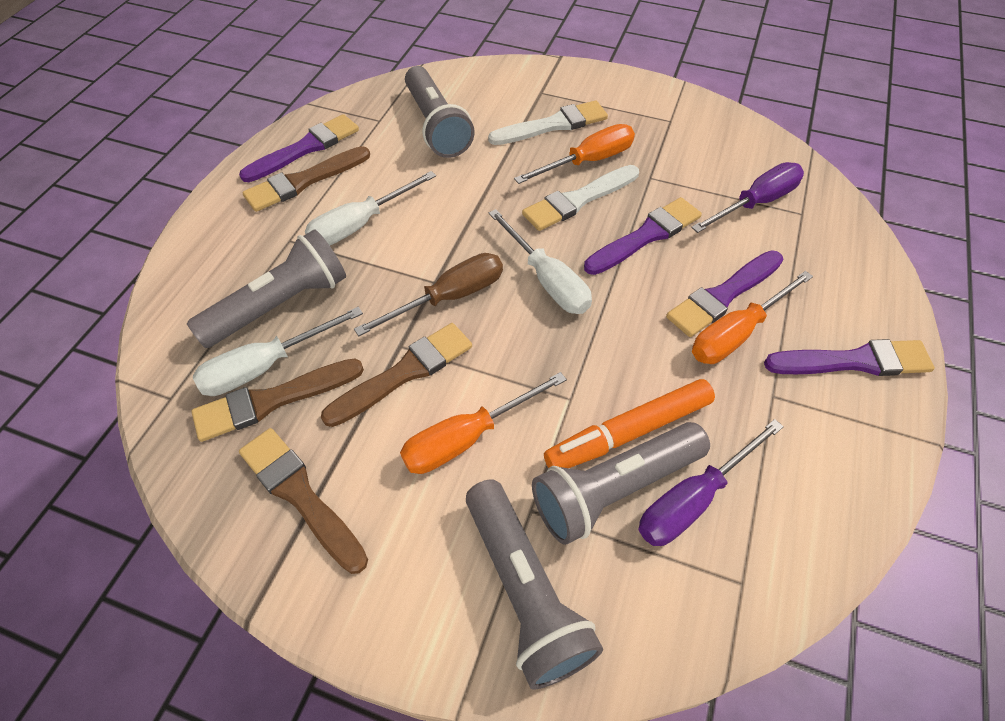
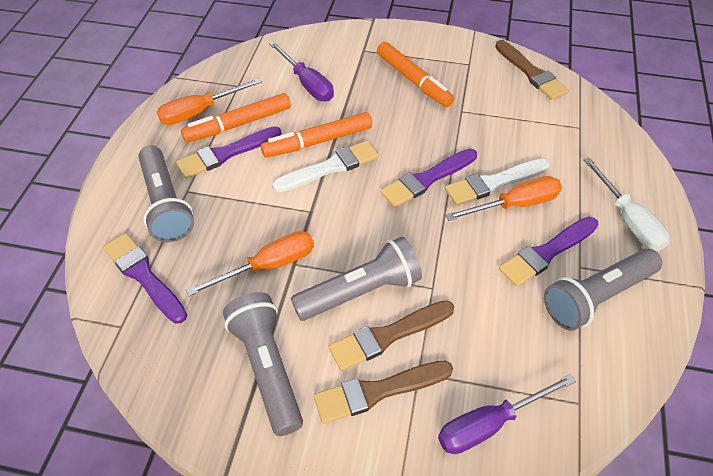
brown brush: 4 -> 3
brown screwdriver: 1 -> 0
orange marker: 1 -> 3
white screwdriver: 3 -> 1

